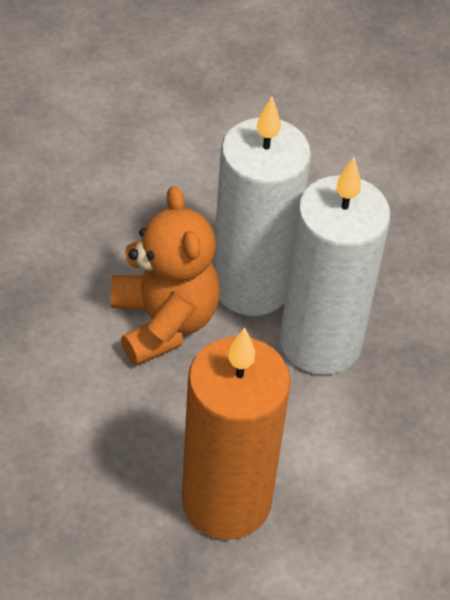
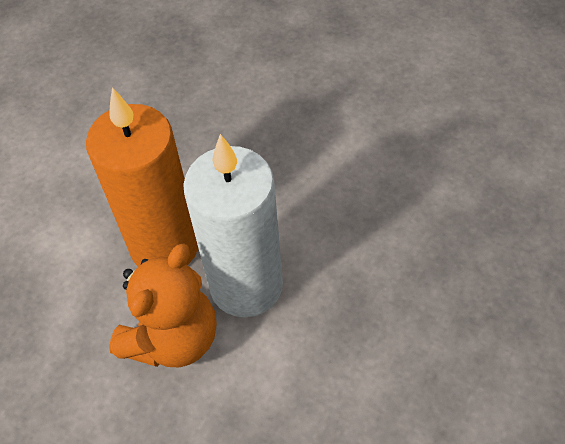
white candle: 2 -> 1

